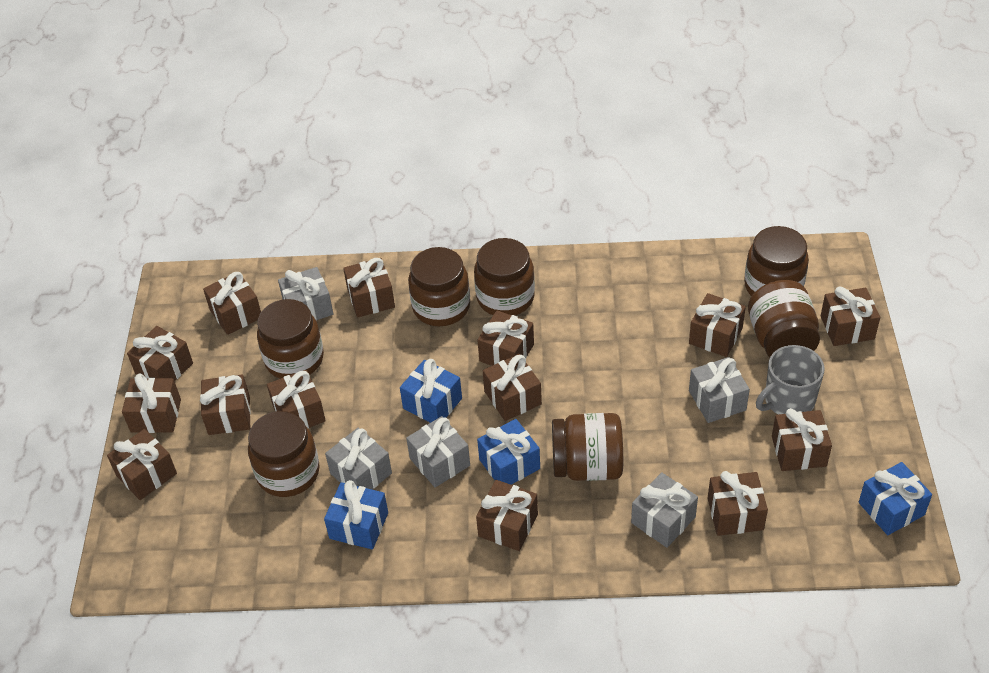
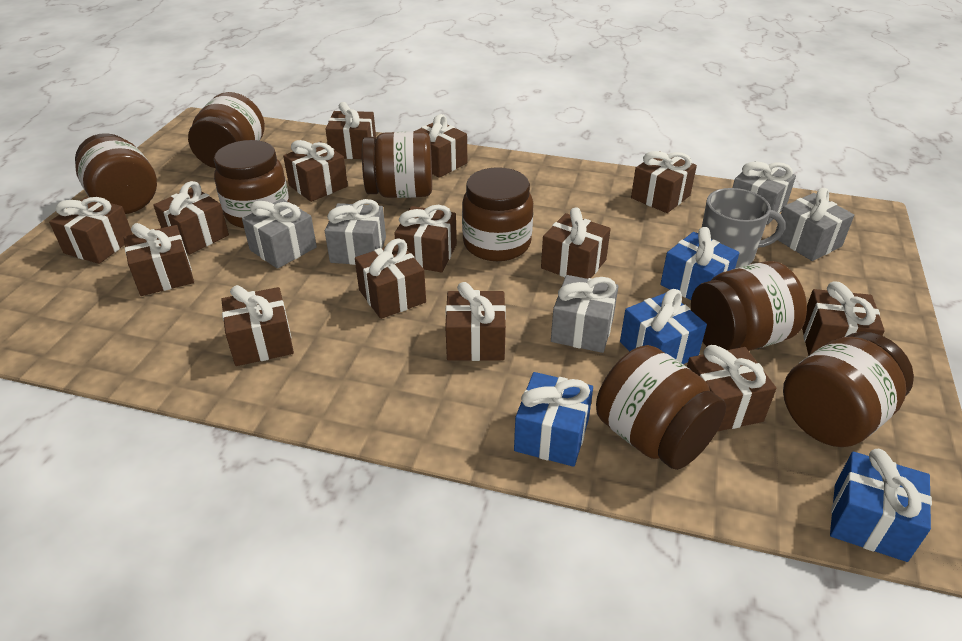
brown jar: 7 -> 8

